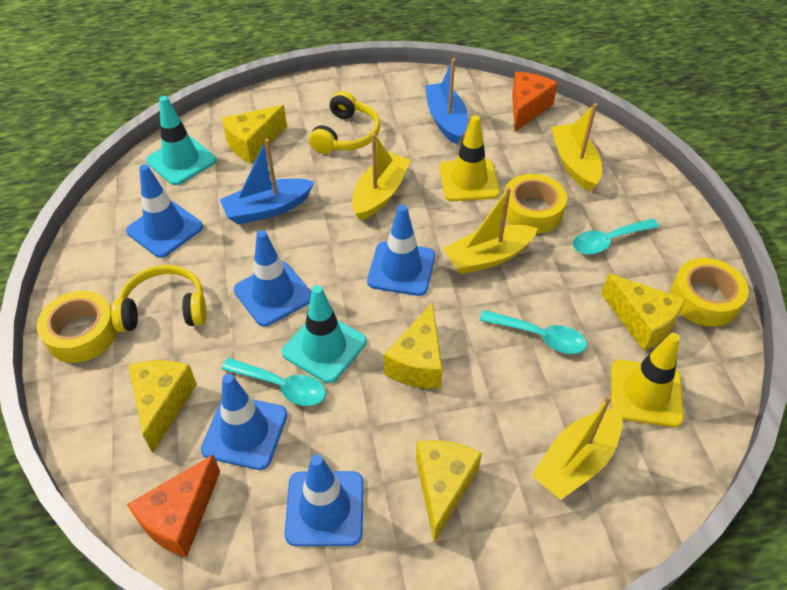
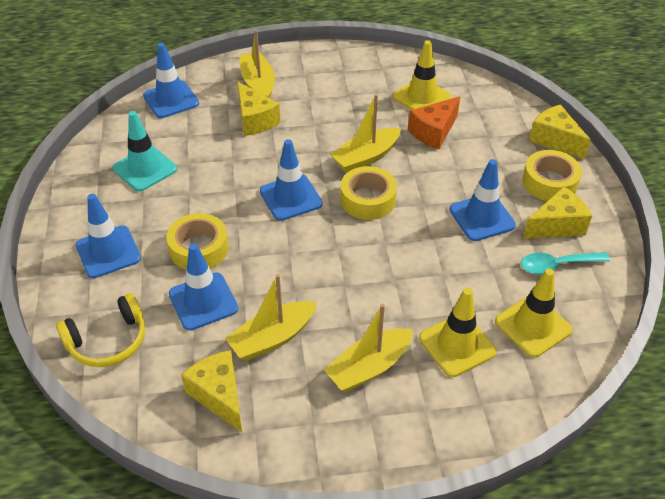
blue boat: 2 -> 0
orange cheese: 2 -> 1
turquoise spoon: 3 -> 1
turquoise traffic cone: 2 -> 1
yellow cheese: 5 -> 4
yellow headphones: 2 -> 1
yellow traffic cone: 2 -> 3

